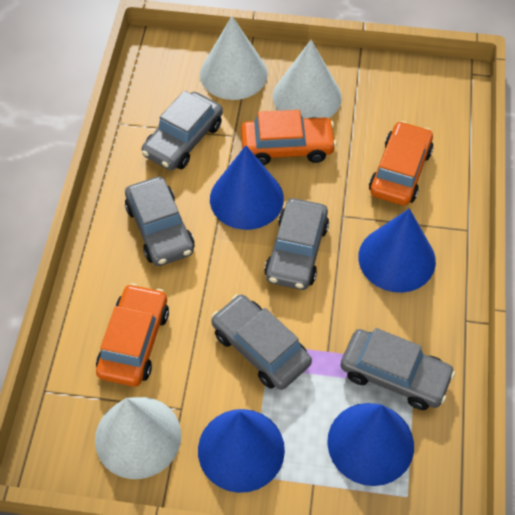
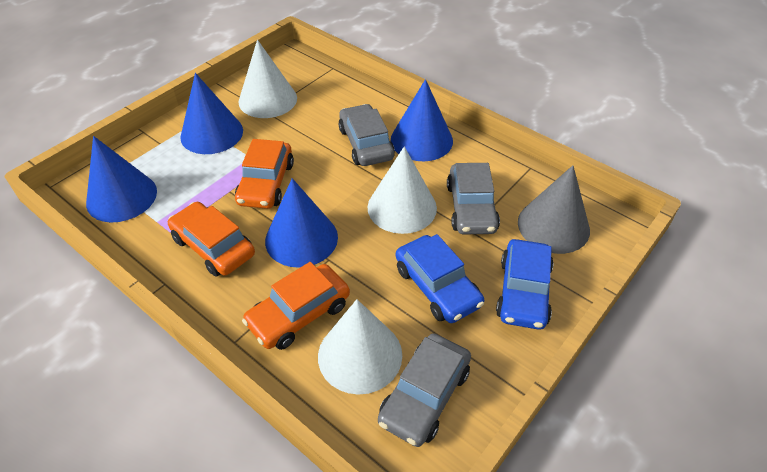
blue car: 0 -> 2
grey car: 5 -> 3
grey cone: 0 -> 1

